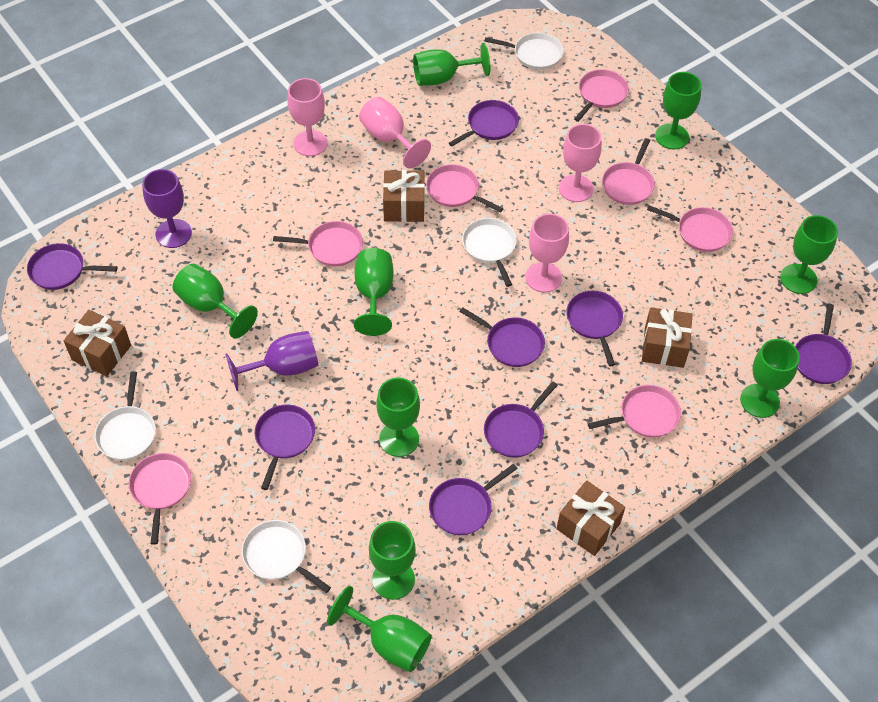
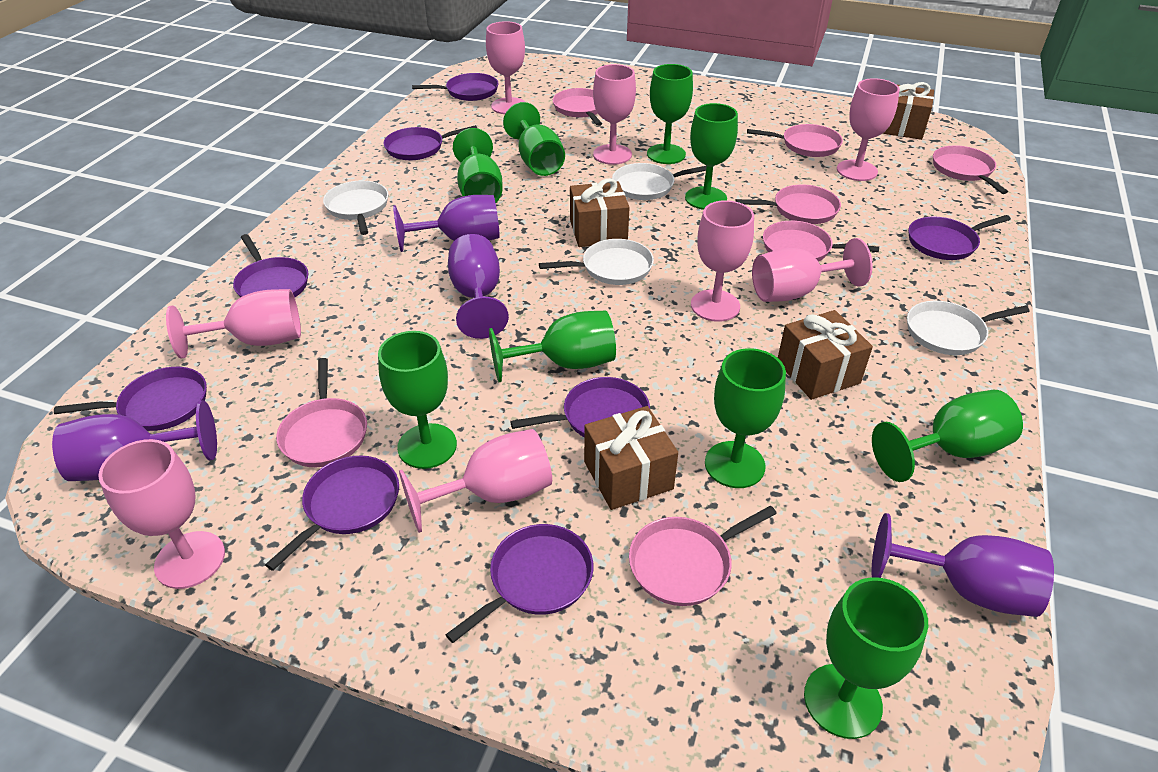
pink goblet: 4 -> 8
purple goblet: 2 -> 4

